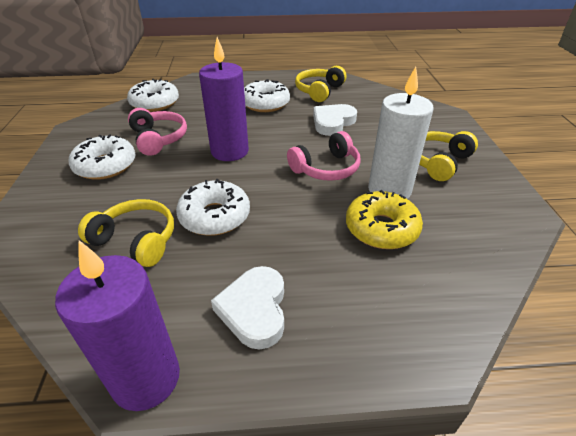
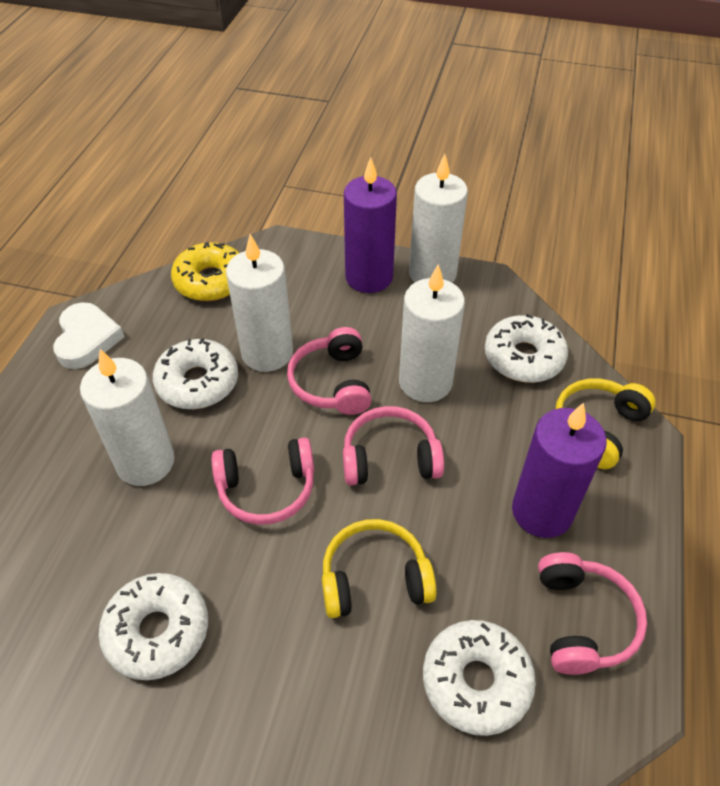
pink headphones: 2 -> 4
white candle: 1 -> 4
white heart: 2 -> 1
yellow headphones: 3 -> 2

